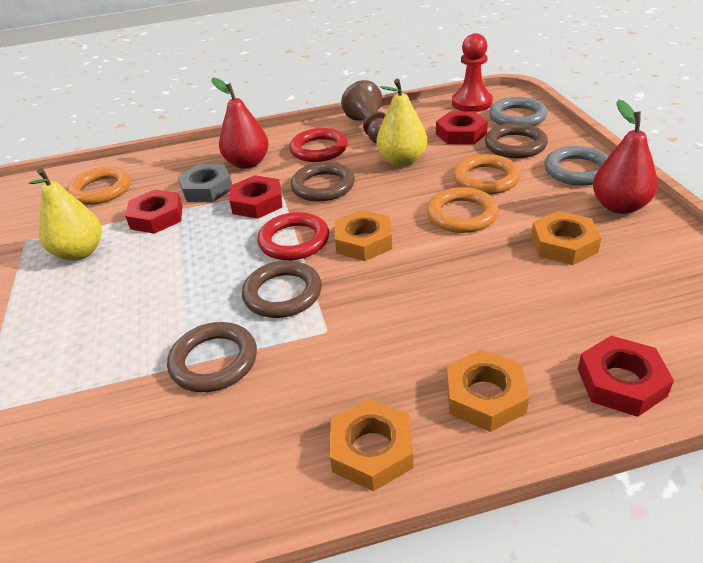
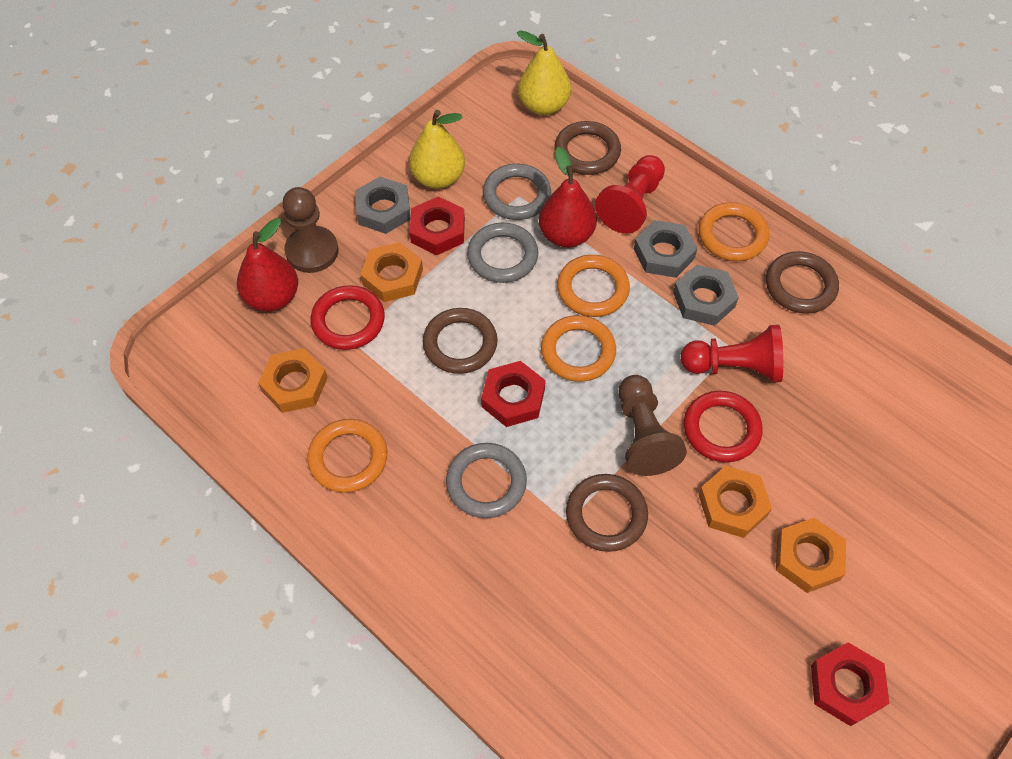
brown pawn: 1 -> 2
grey nut: 1 -> 3
grey ring: 2 -> 3
orange ring: 3 -> 4
red nut: 4 -> 3
red pawn: 1 -> 2

